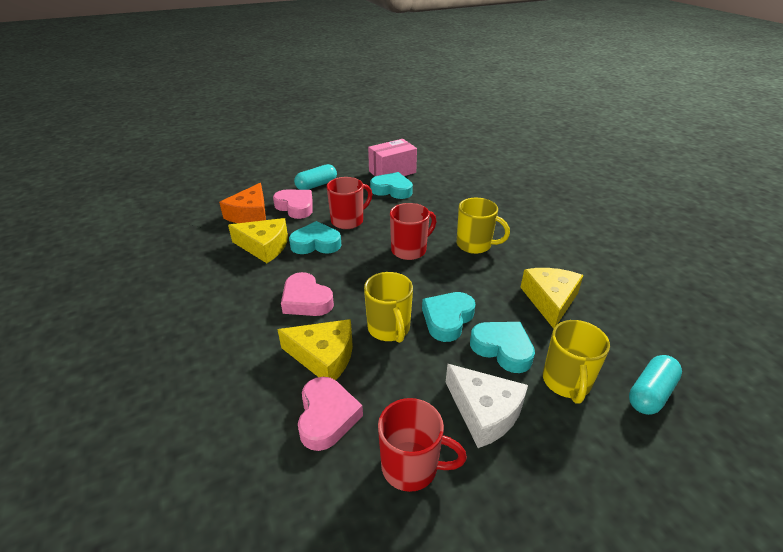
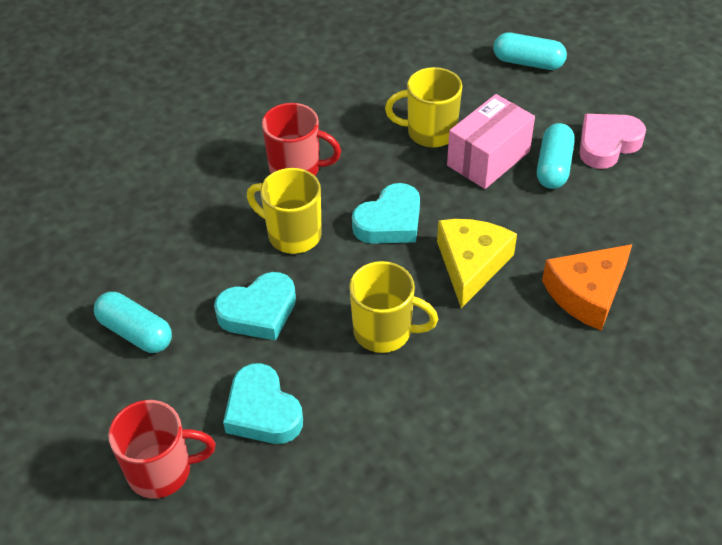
pink heart: 3 -> 1
red mug: 3 -> 2
turquoise capsule: 2 -> 3
turquoise heart: 4 -> 3
white cheese: 1 -> 0
yellow cheese: 3 -> 1

